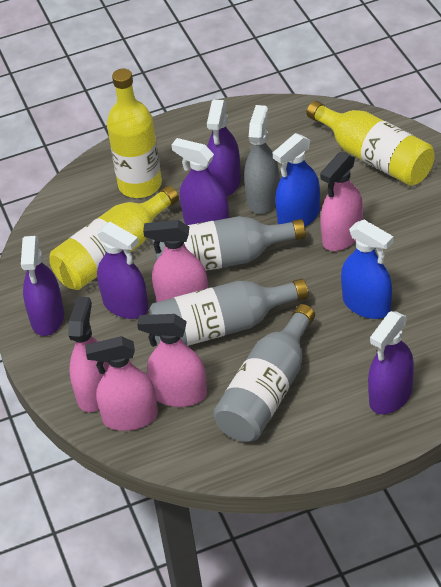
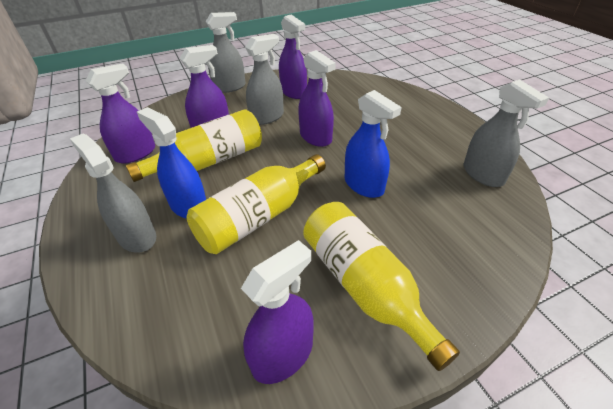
grey bottle: 3 -> 0
grey spray bottle: 1 -> 4
pink spray bottle: 5 -> 0

